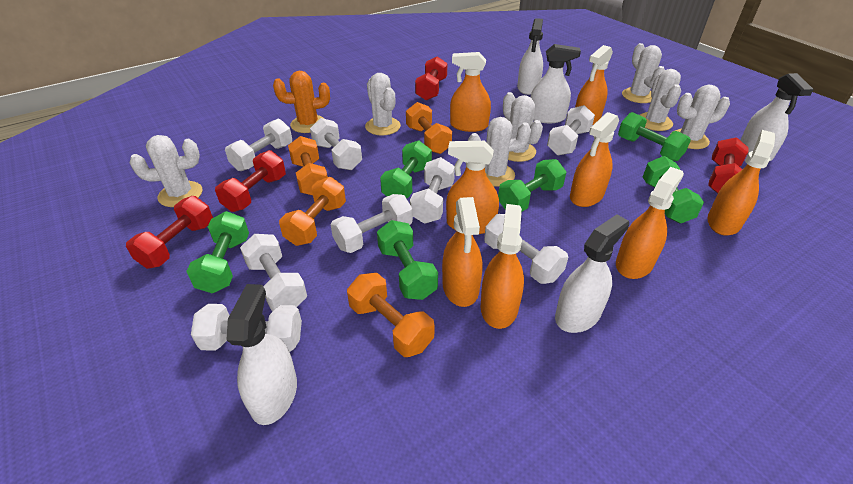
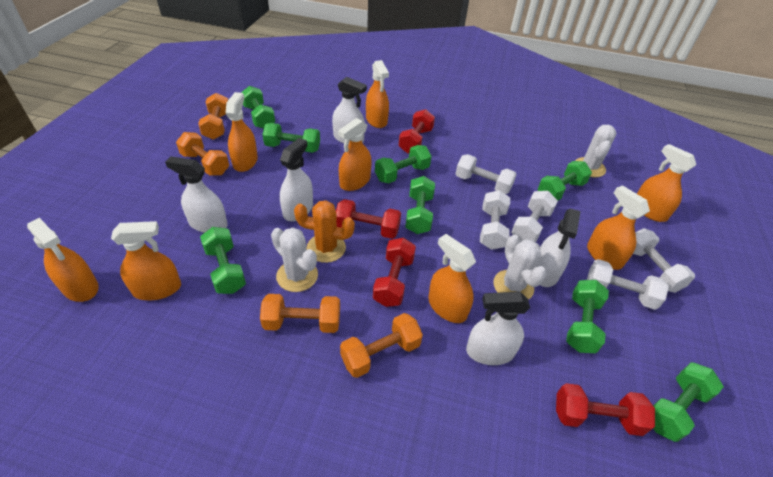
green dumbbell: 6 -> 8
white cactus: 7 -> 3
white dumbbell: 8 -> 5

